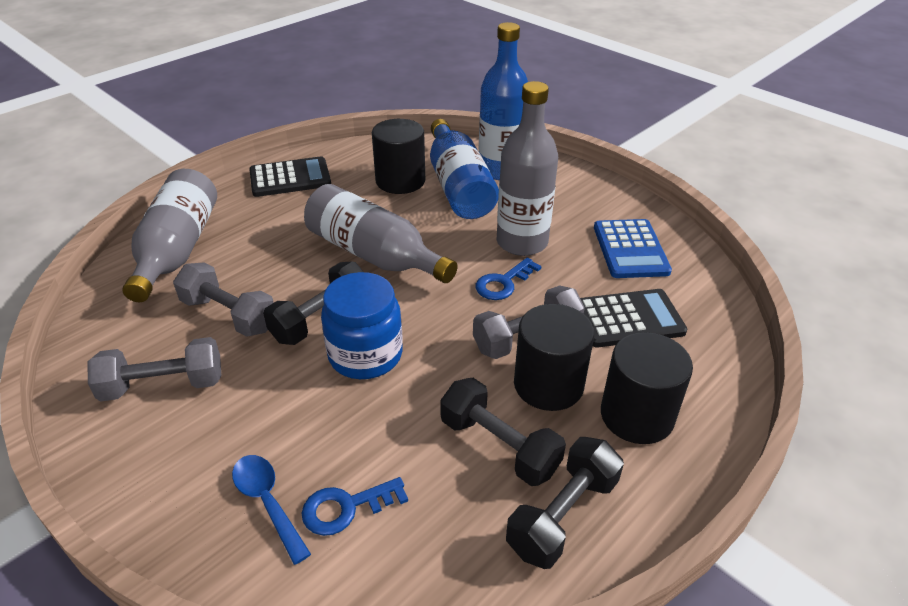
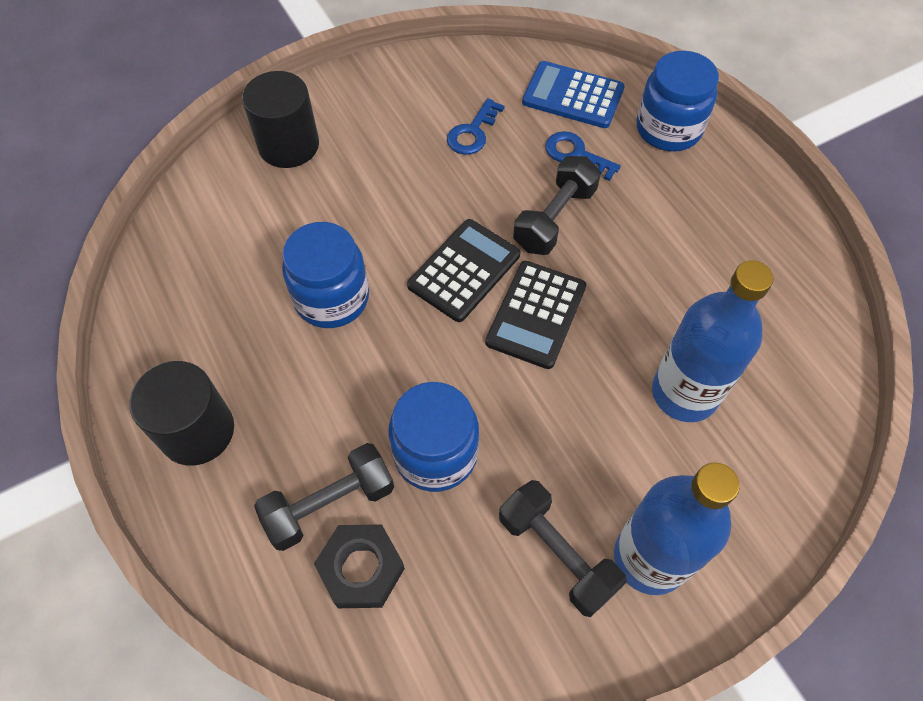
black cylinder: 3 -> 2
black nut: 0 -> 1
blue jar: 1 -> 3
blue spoon: 1 -> 0
grey bottle: 3 -> 0
grey dumbbell: 3 -> 0

